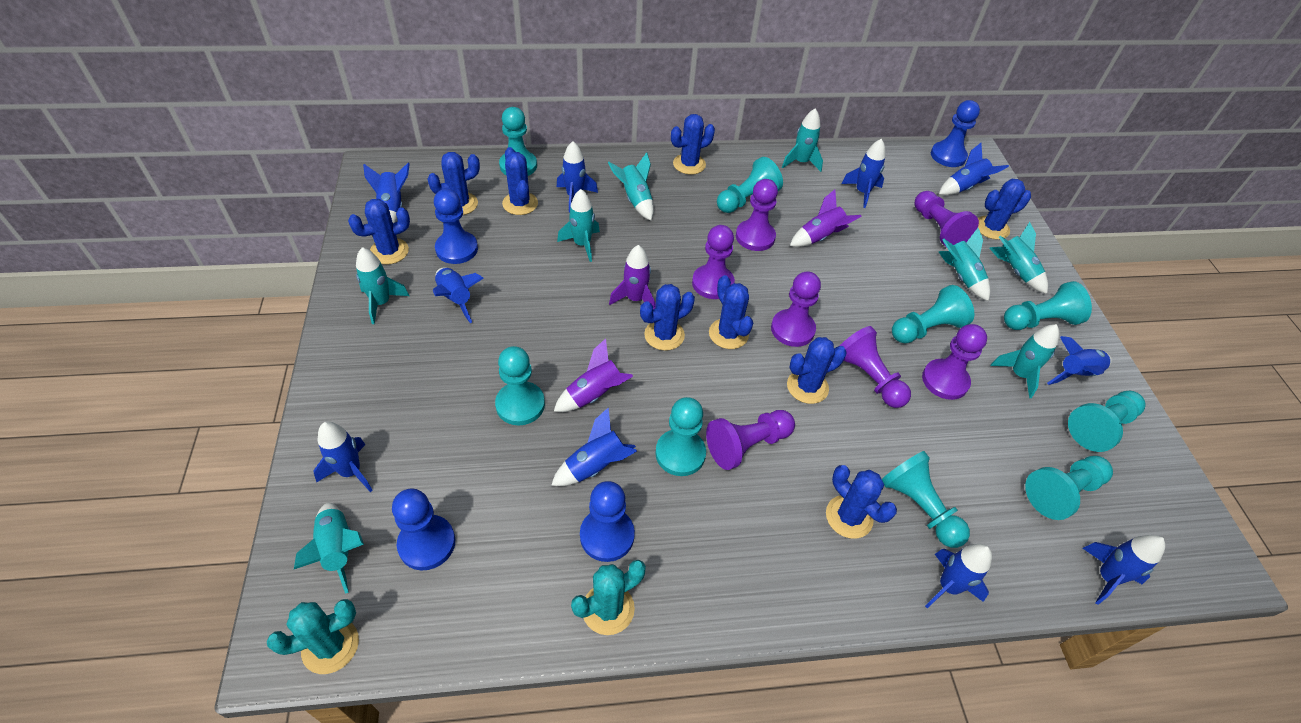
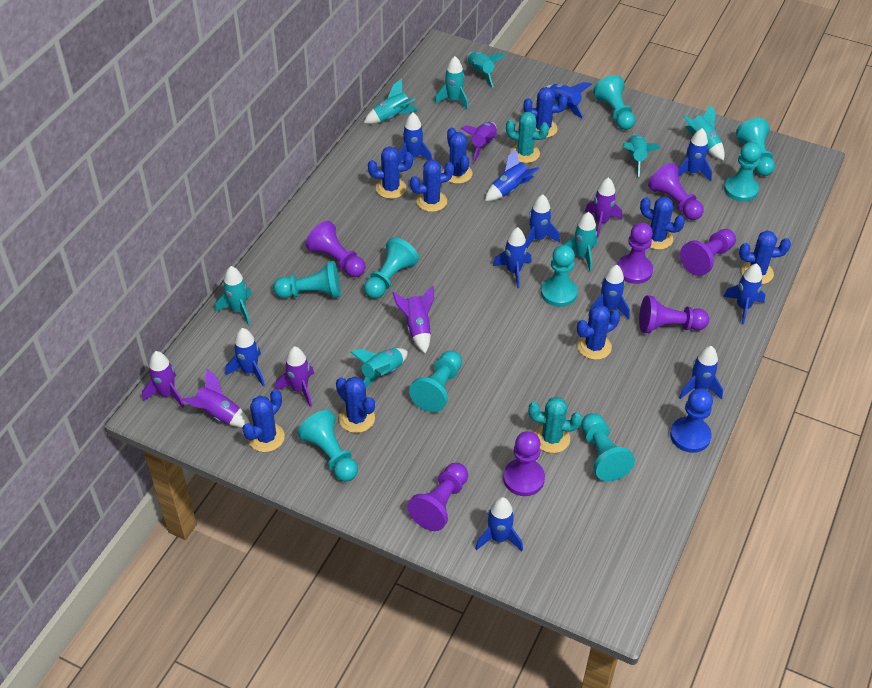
blue pawn: 4 -> 1
blue rocket: 10 -> 11
purple rocket: 3 -> 6

